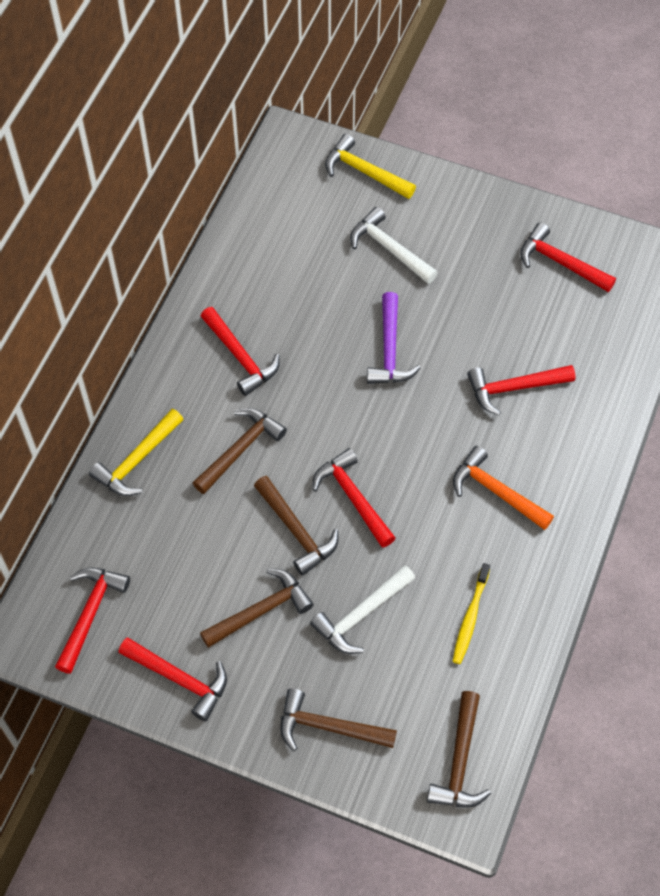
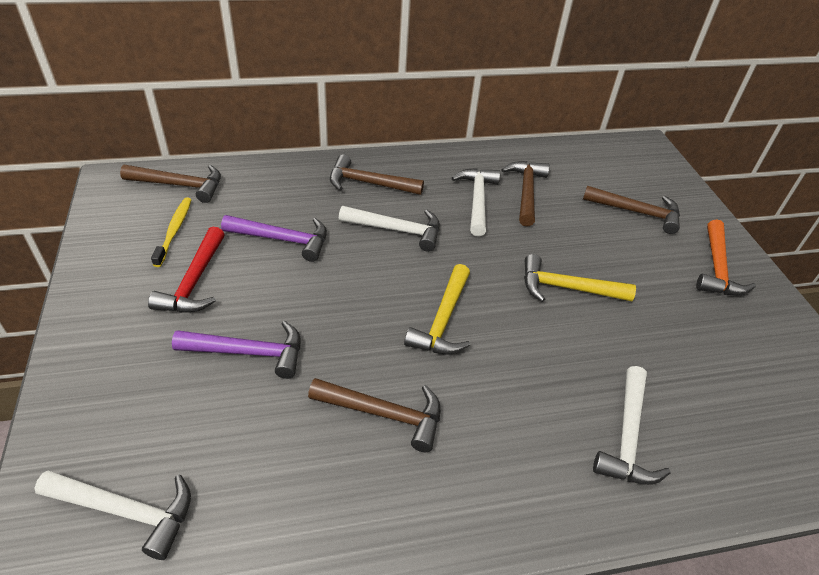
purple hammer: 1 -> 2
red hammer: 6 -> 1
white hammer: 2 -> 4

